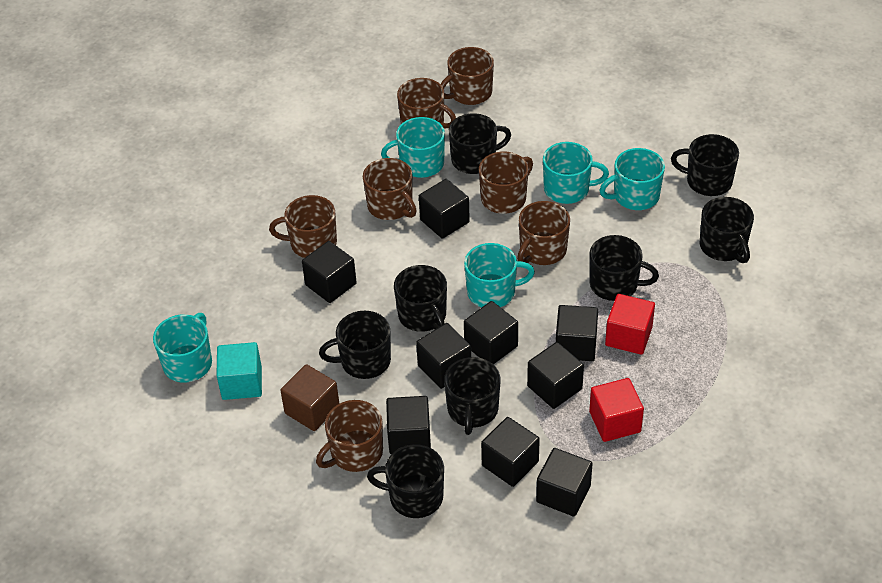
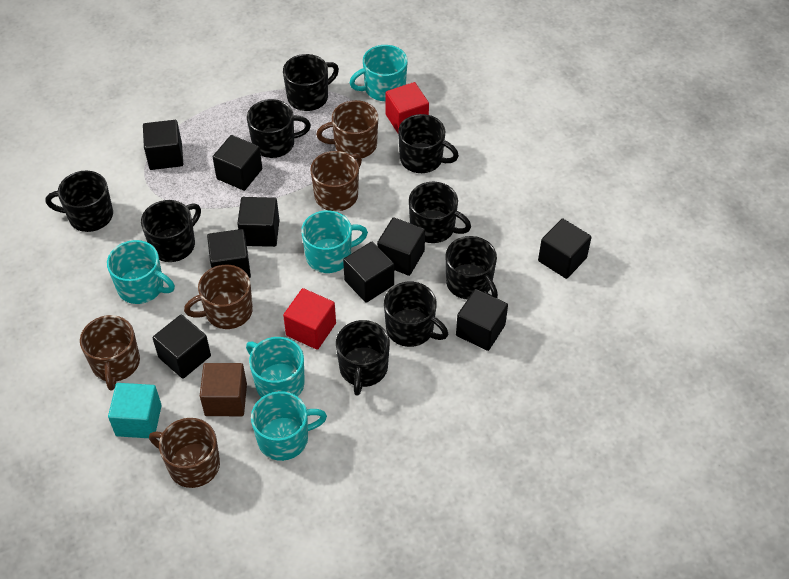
black mug: 8 -> 9
brown mug: 7 -> 5

